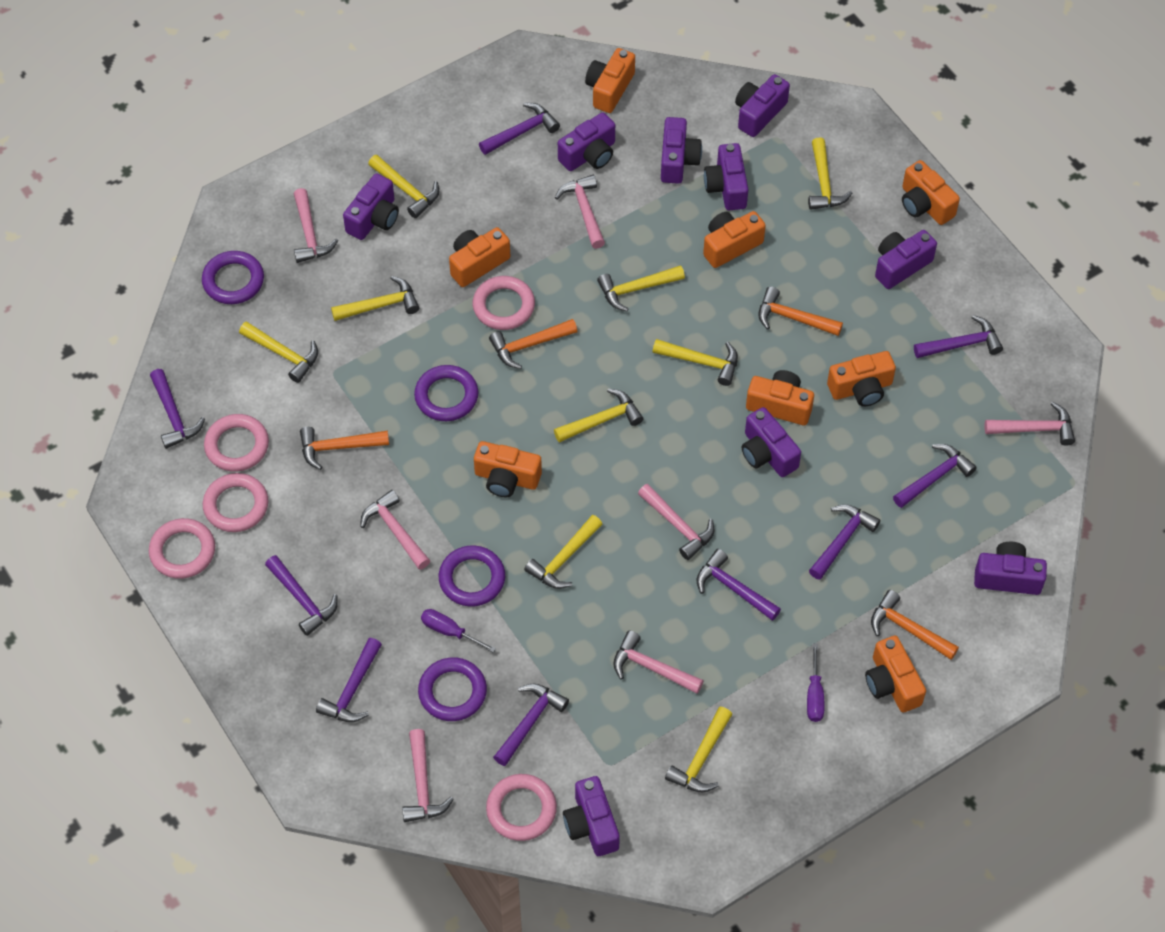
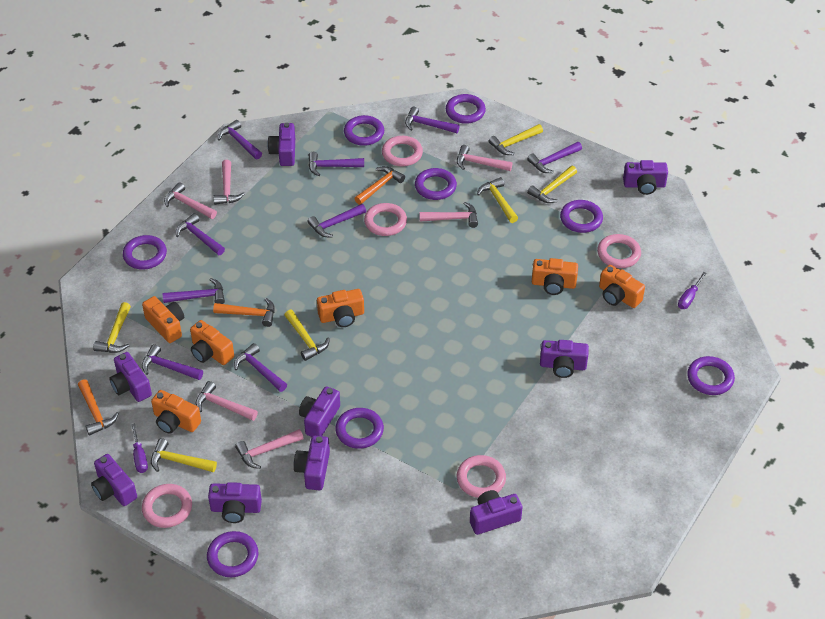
orange camera: 8 -> 6
orange hammer: 4 -> 3
pink hammer: 7 -> 6
purple ring: 4 -> 8
yellow hammer: 9 -> 6

